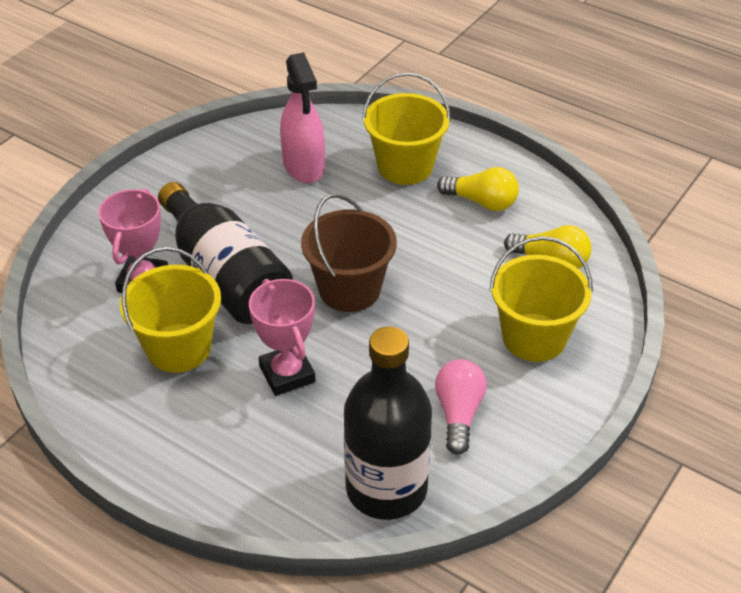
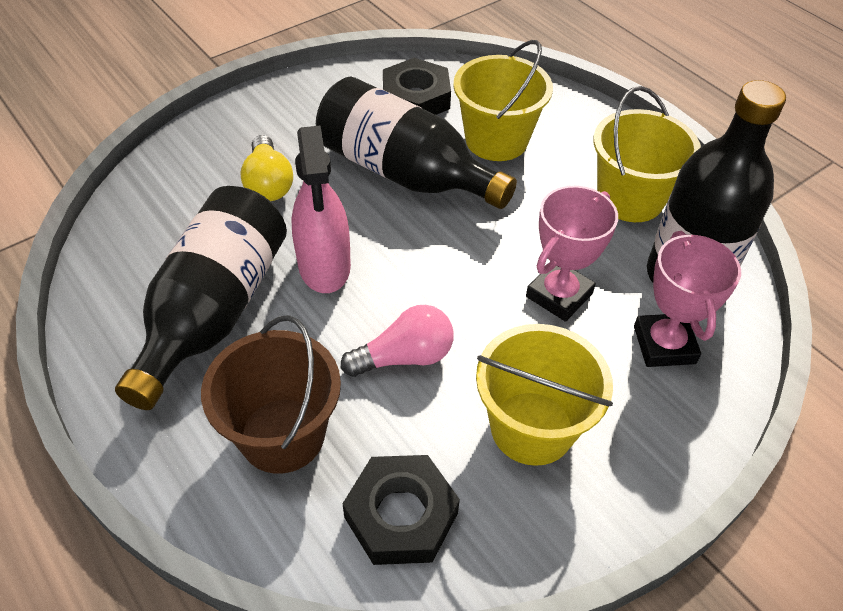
black bottle: 2 -> 3
black nut: 0 -> 2
yellow light bulb: 2 -> 1

